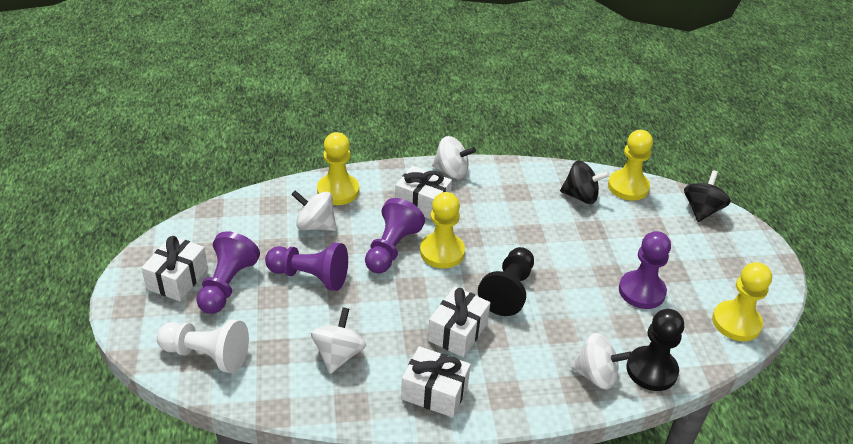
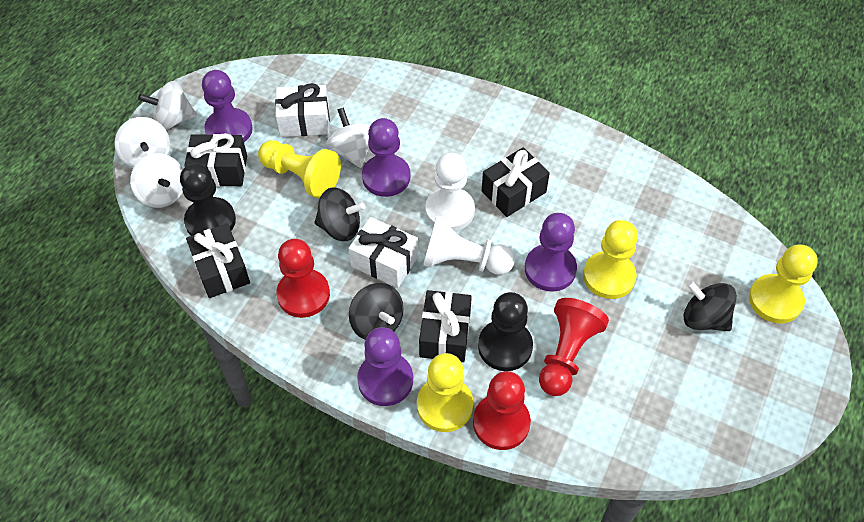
black gift: 0 -> 4
black spinning top: 2 -> 3
red pawn: 0 -> 3
white gift: 4 -> 2
white pawn: 1 -> 2

